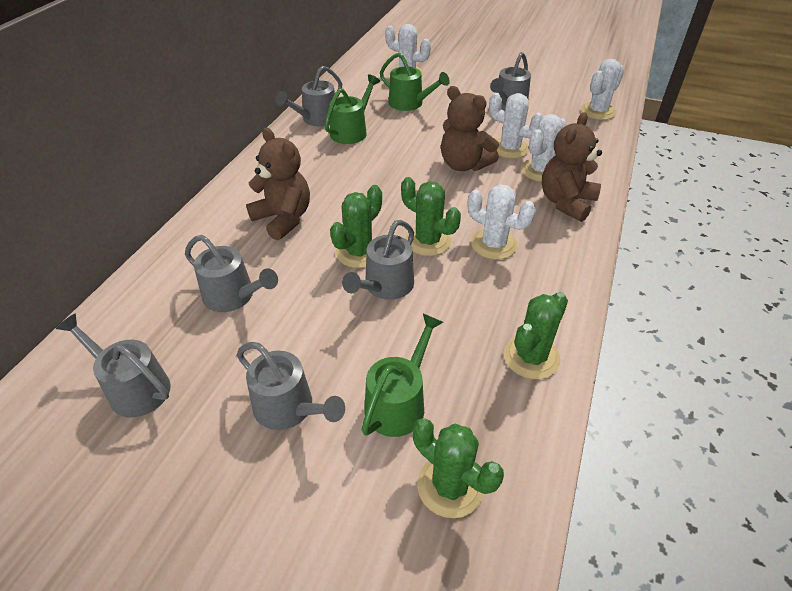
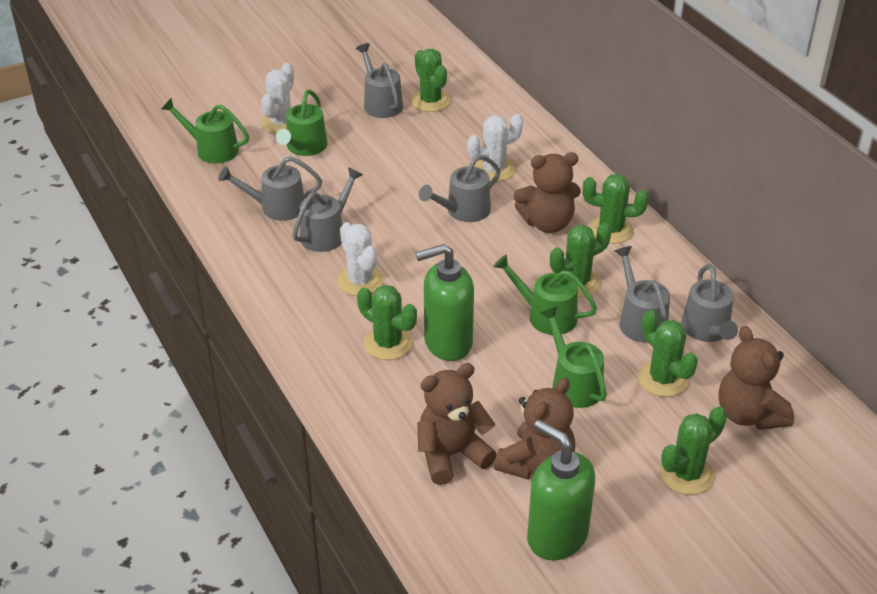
brown teddy bear: 3 -> 4
green cactus: 4 -> 6
green soap dispenser: 0 -> 2
green watering can: 3 -> 4
white cactus: 5 -> 3

